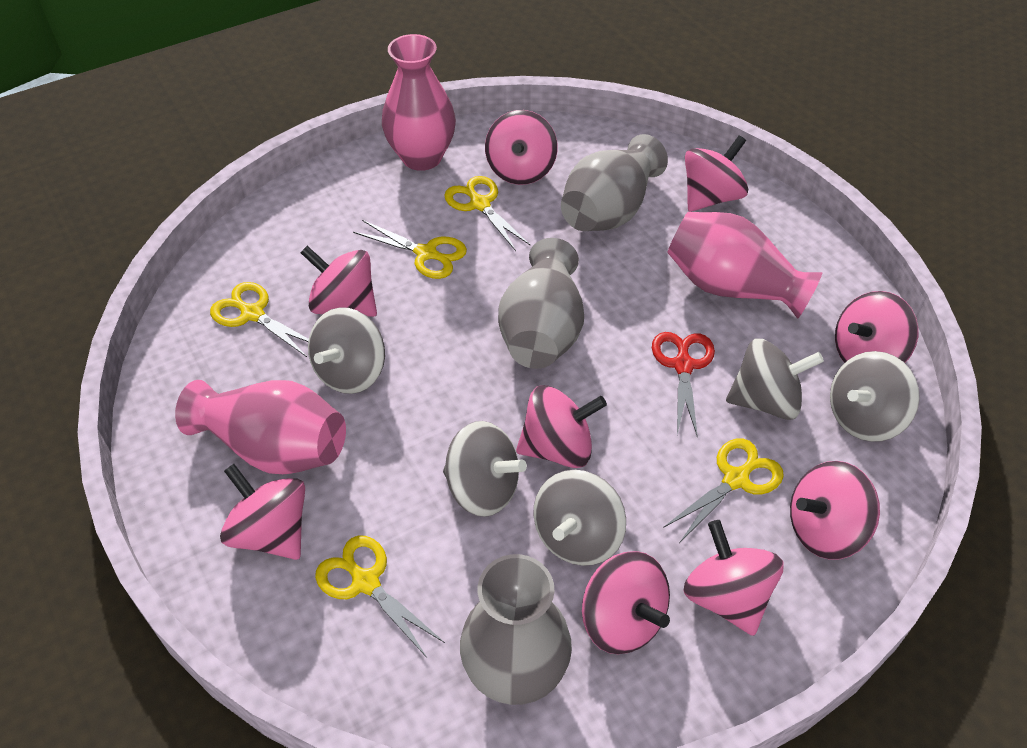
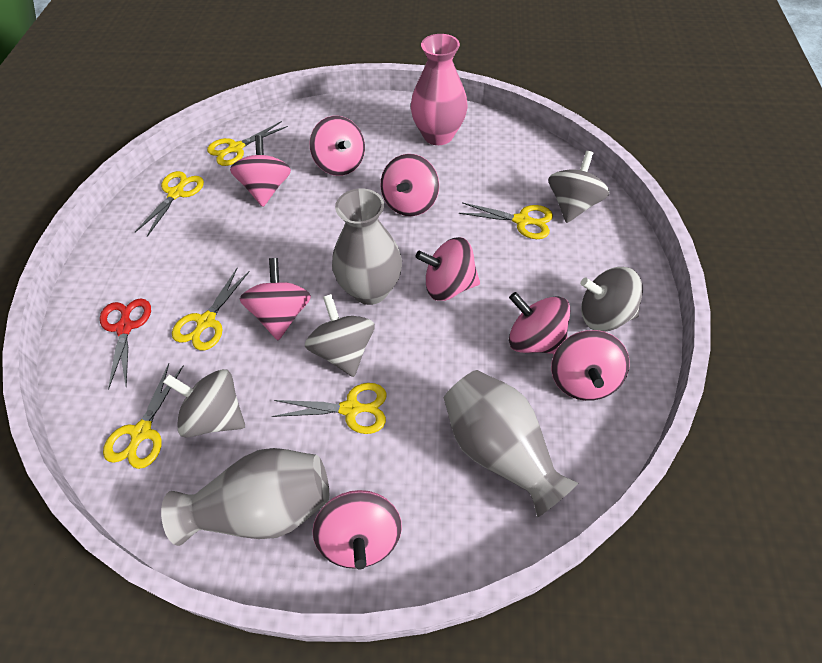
grey spinning top: 5 -> 4
pink spinning top: 9 -> 8
pink vase: 3 -> 1
yellow scissors: 5 -> 6

